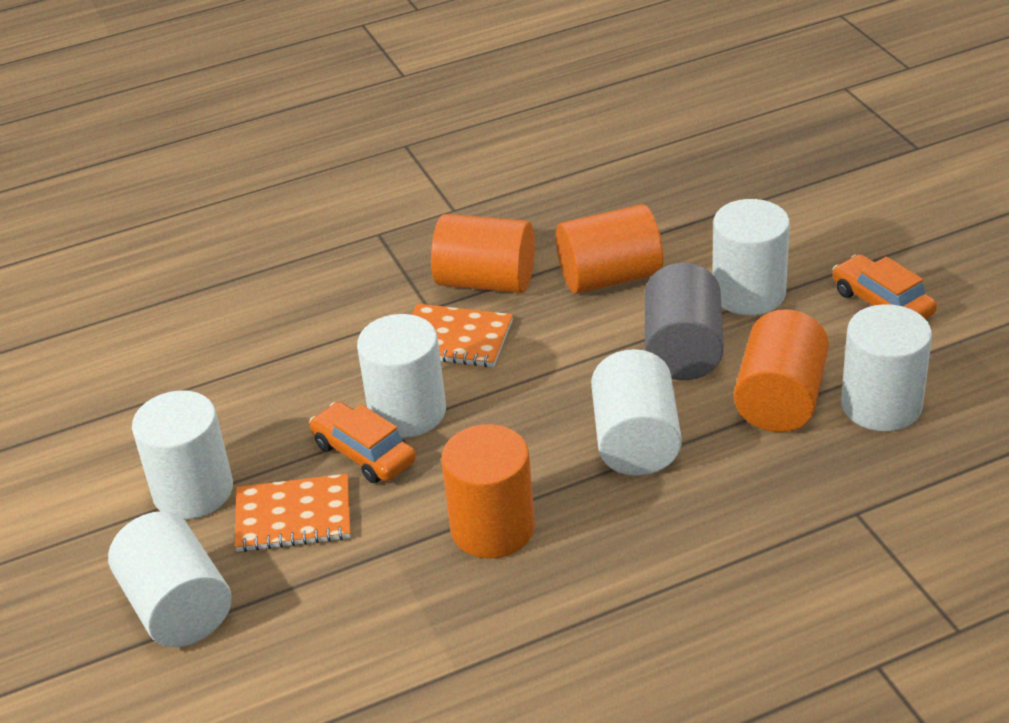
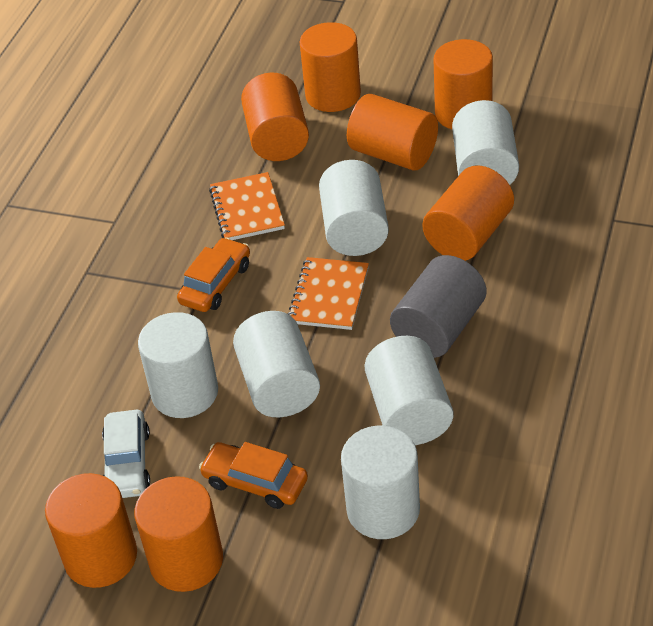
orange cylinder: 4 -> 7
white car: 0 -> 1

